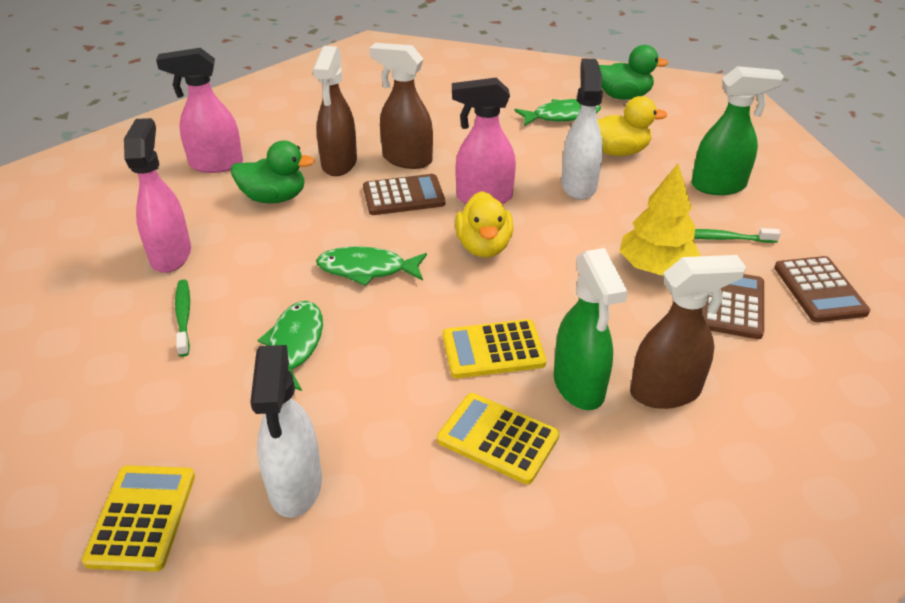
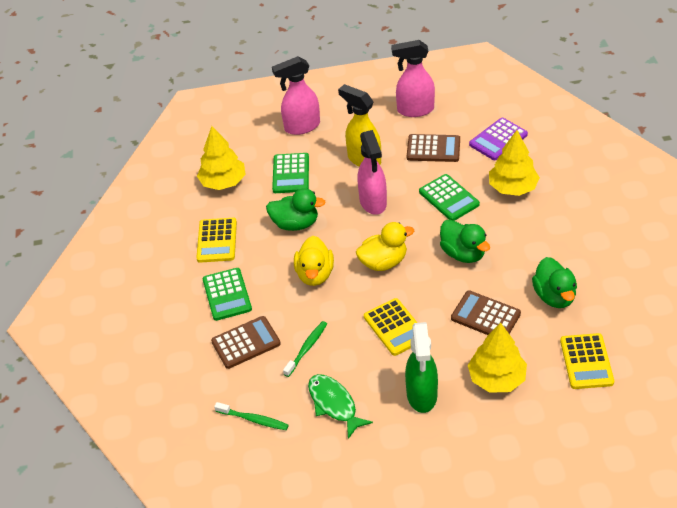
brown spray bottle: 3 -> 0
green calculator: 0 -> 3
green duck: 2 -> 3
green fish: 3 -> 1
green spray bottle: 2 -> 1
purple calculator: 0 -> 1
white spray bottle: 2 -> 0
yellow spray bottle: 0 -> 1
yellow tree: 1 -> 3

